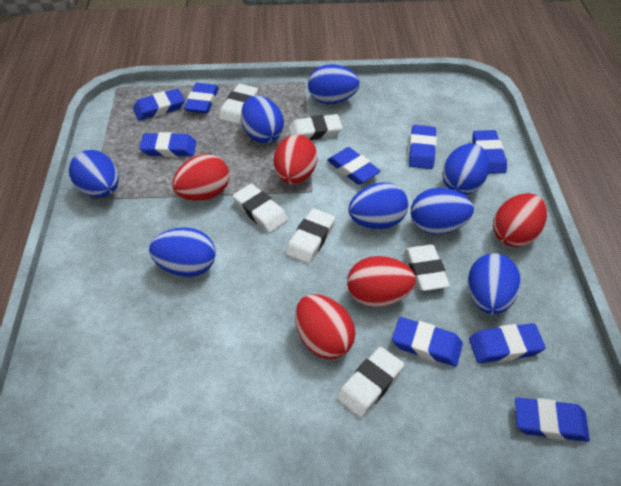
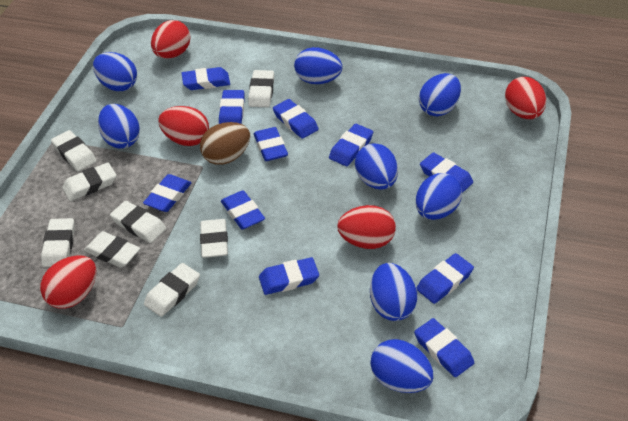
blue eraser: 9 -> 11
brown egg: 0 -> 1
white eraser: 6 -> 8

